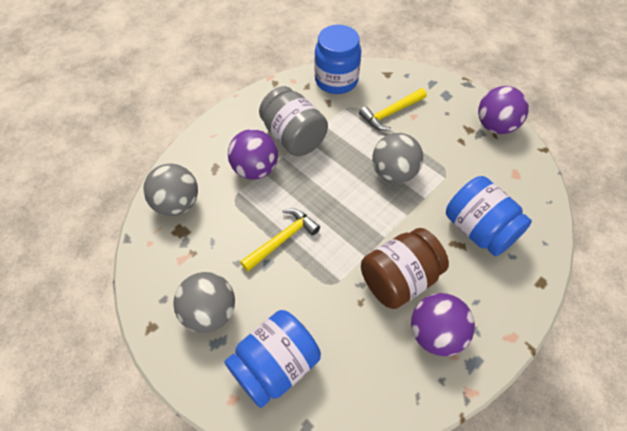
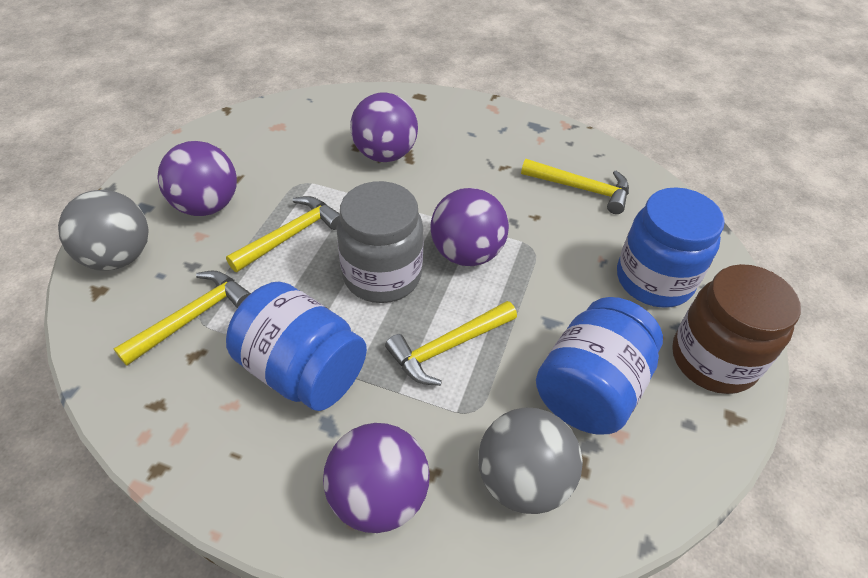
grey ball: 3 -> 2
purple ball: 3 -> 4
yellow hammer: 2 -> 4

